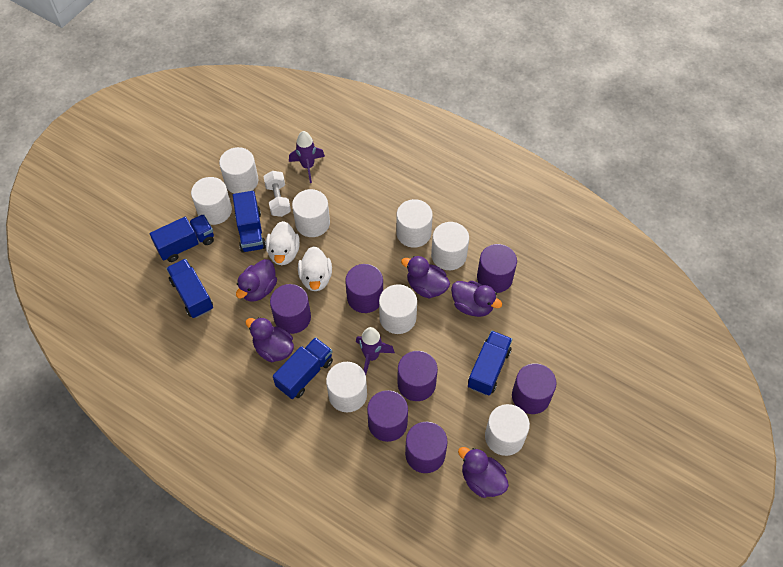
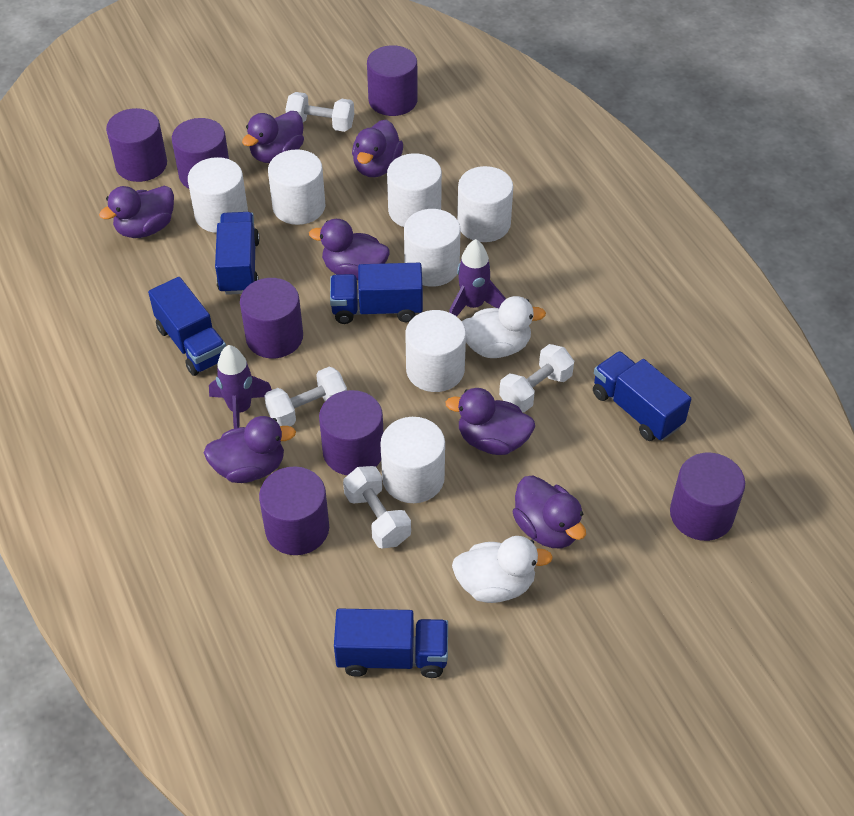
purple duck: 5 -> 7
white cylinder: 8 -> 7
white dumbbell: 1 -> 4

